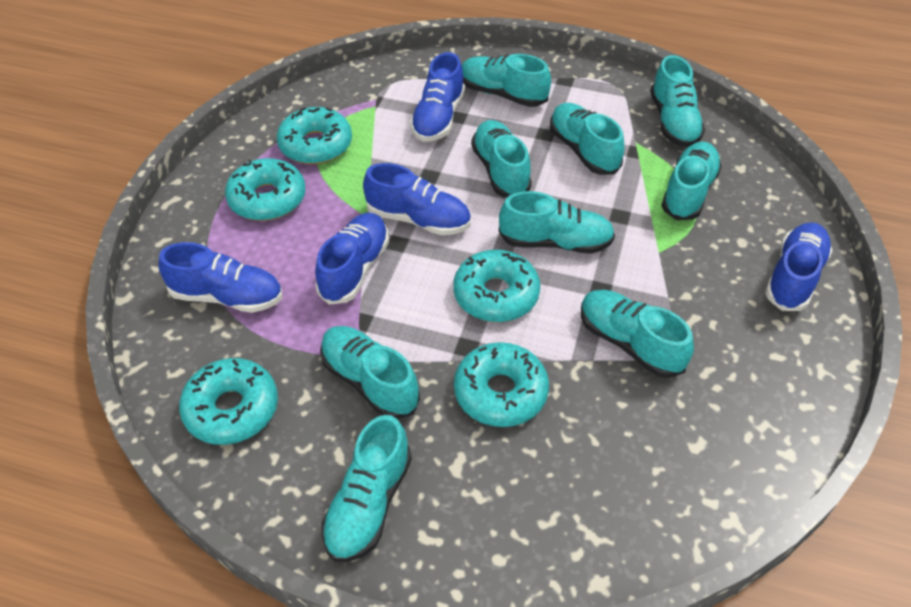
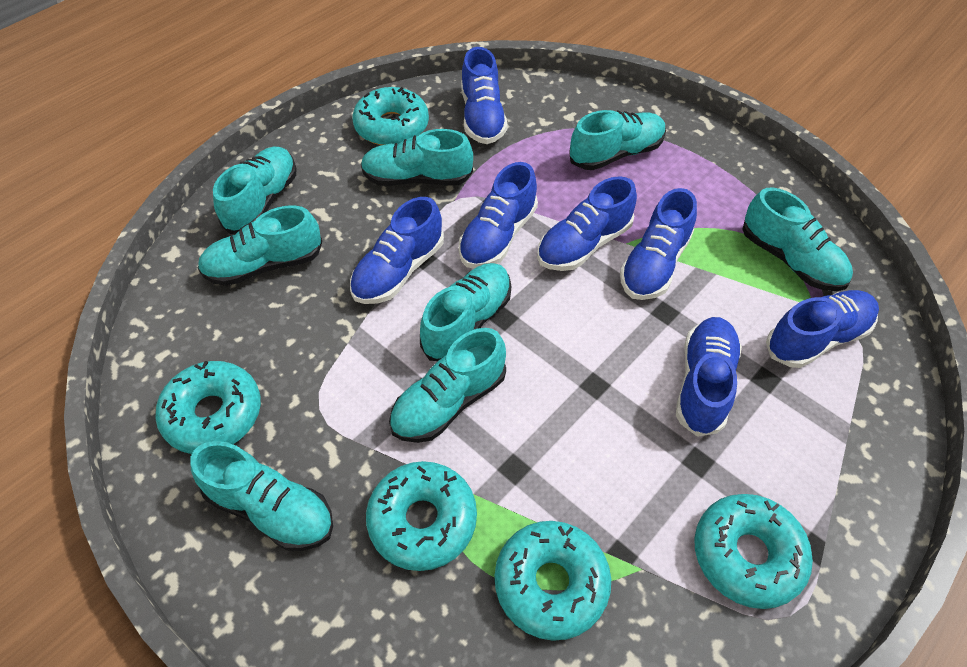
blue shoe: 5 -> 7
turquoise shoe: 9 -> 8

